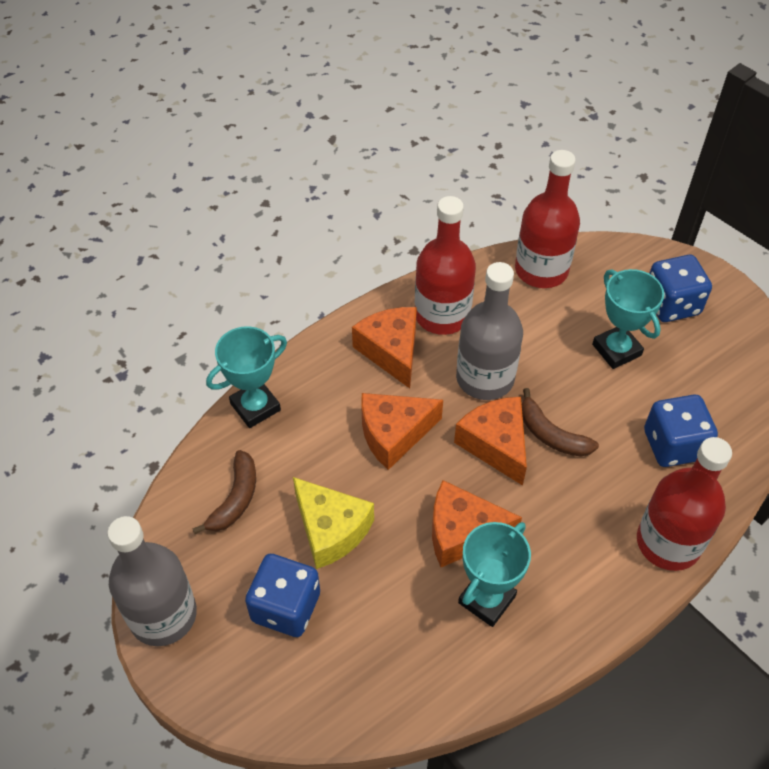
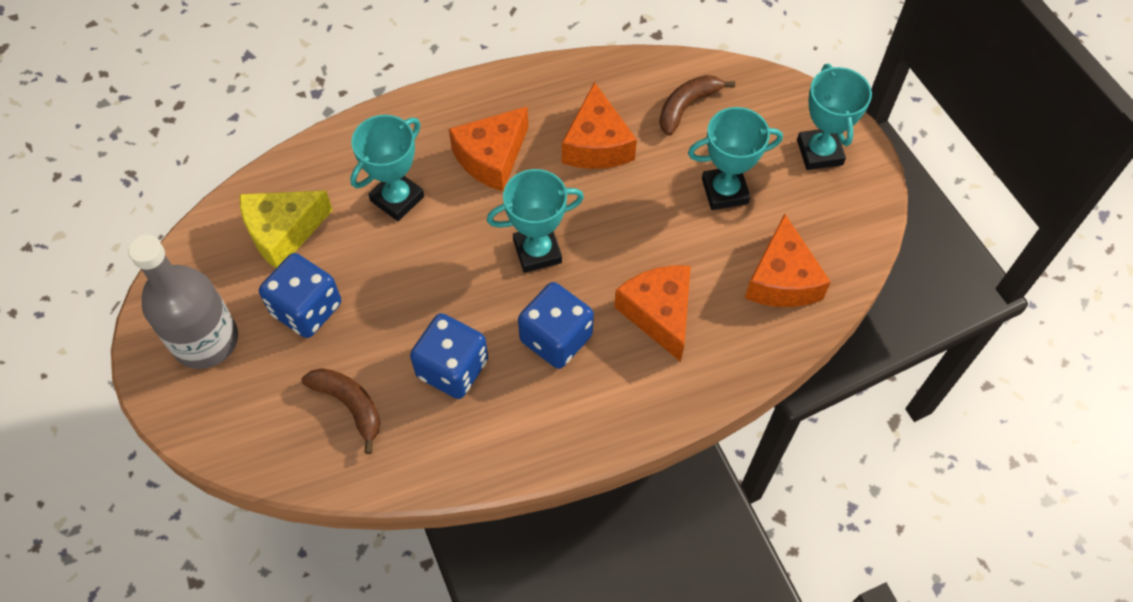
grey bottle: 2 -> 1
red bottle: 3 -> 0
turquoise trophy: 3 -> 4

